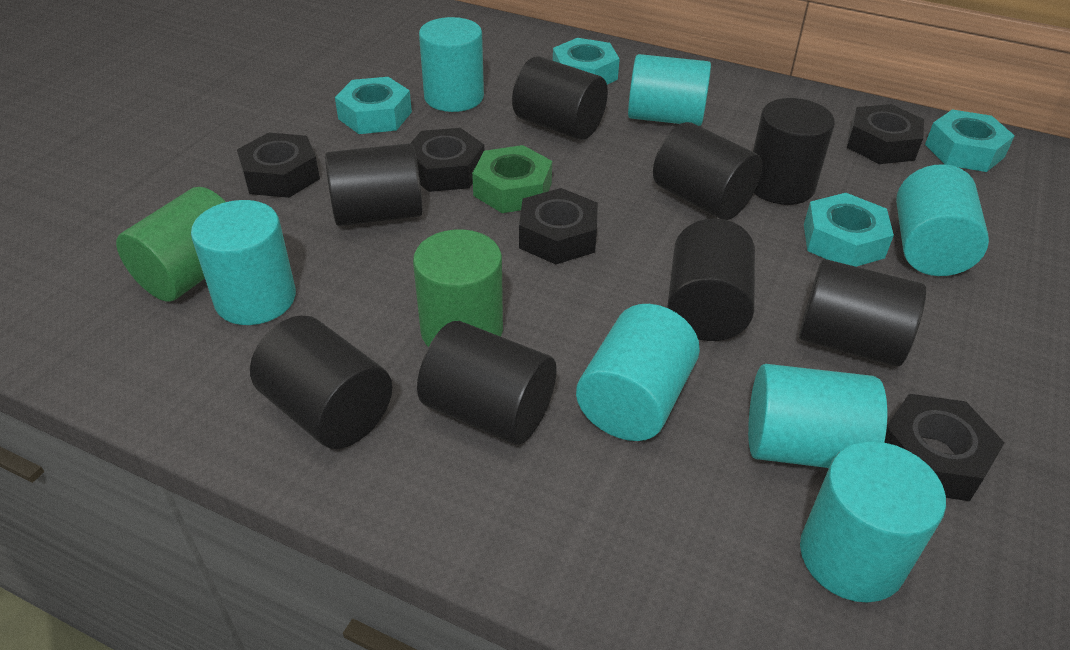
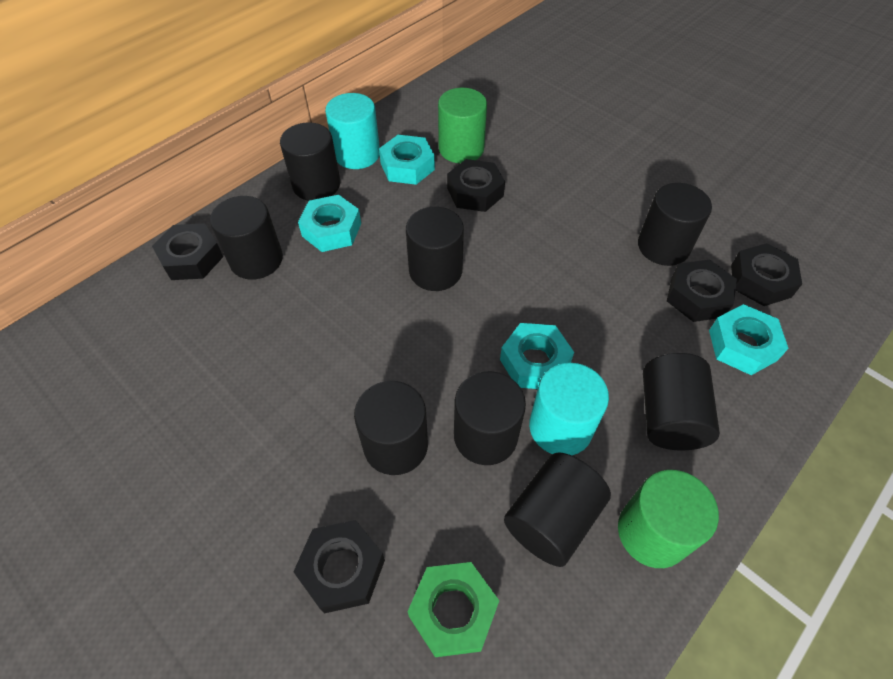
turquoise cylinder: 7 -> 2

